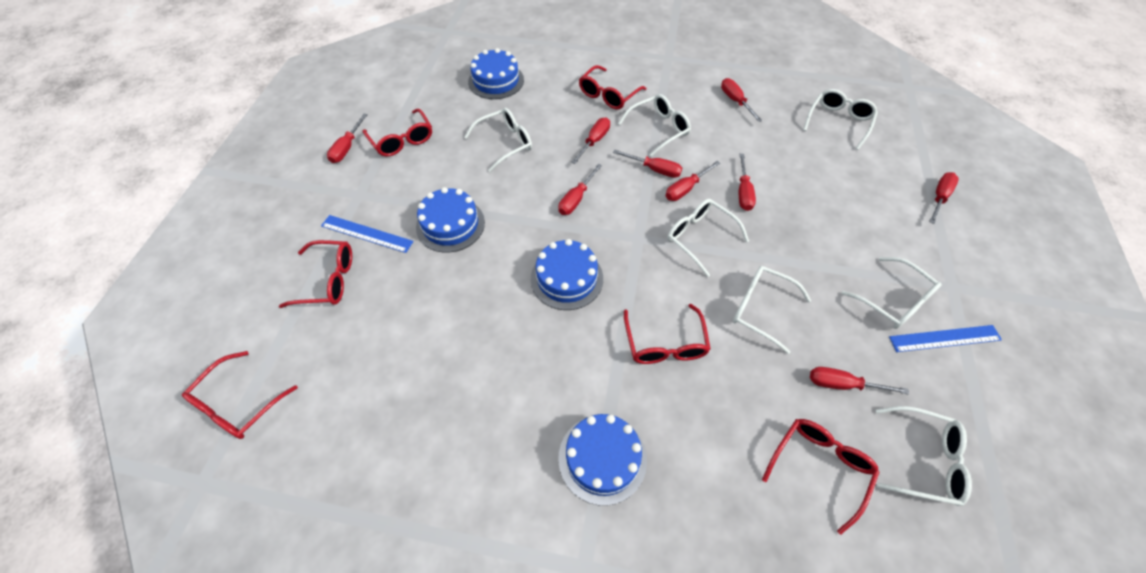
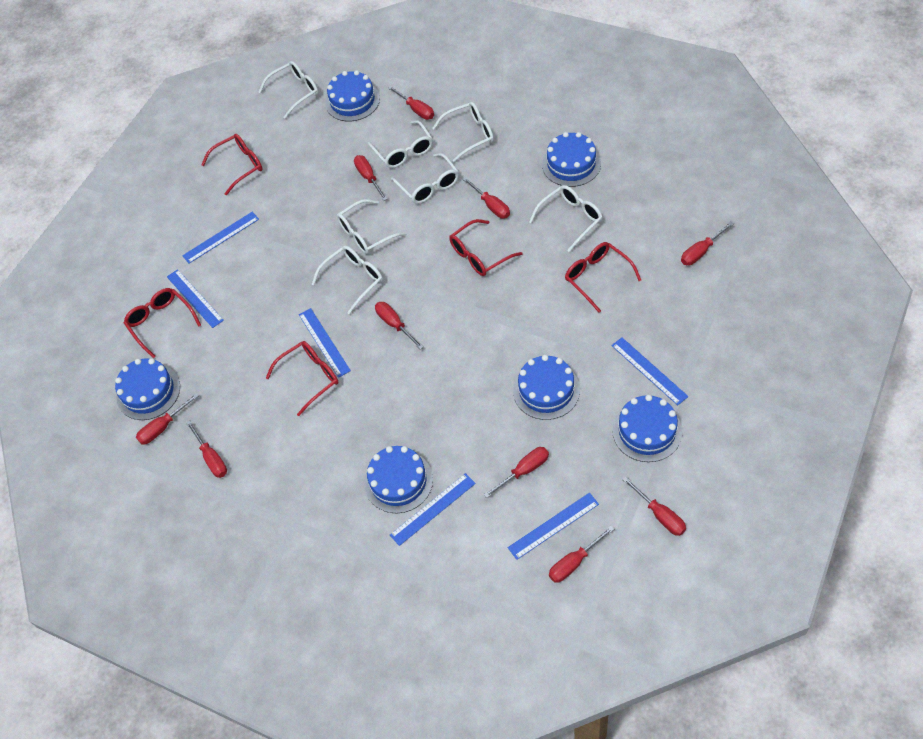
blue cake: 4 -> 6
blue ruler: 2 -> 6
red glasses: 6 -> 5
red screwdriver: 9 -> 10

